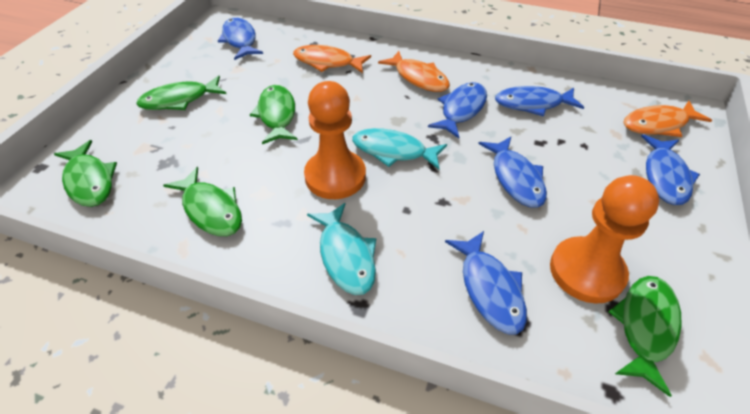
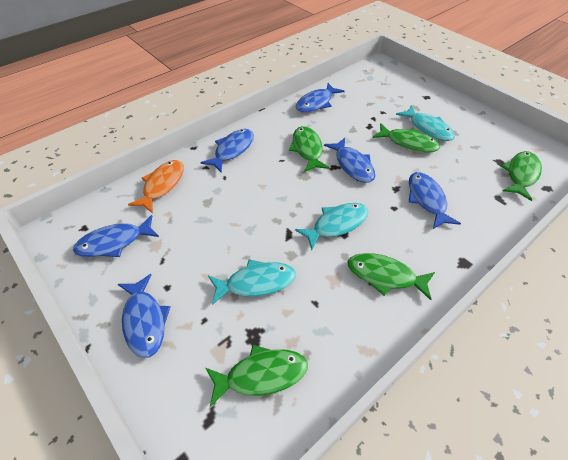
orange fish: 3 -> 1
orange pawn: 2 -> 0
turquoise fish: 2 -> 3

